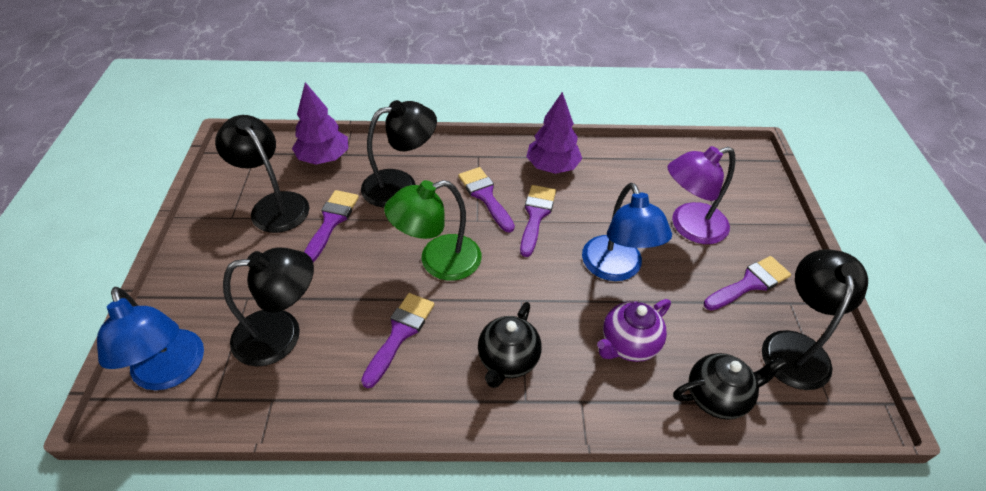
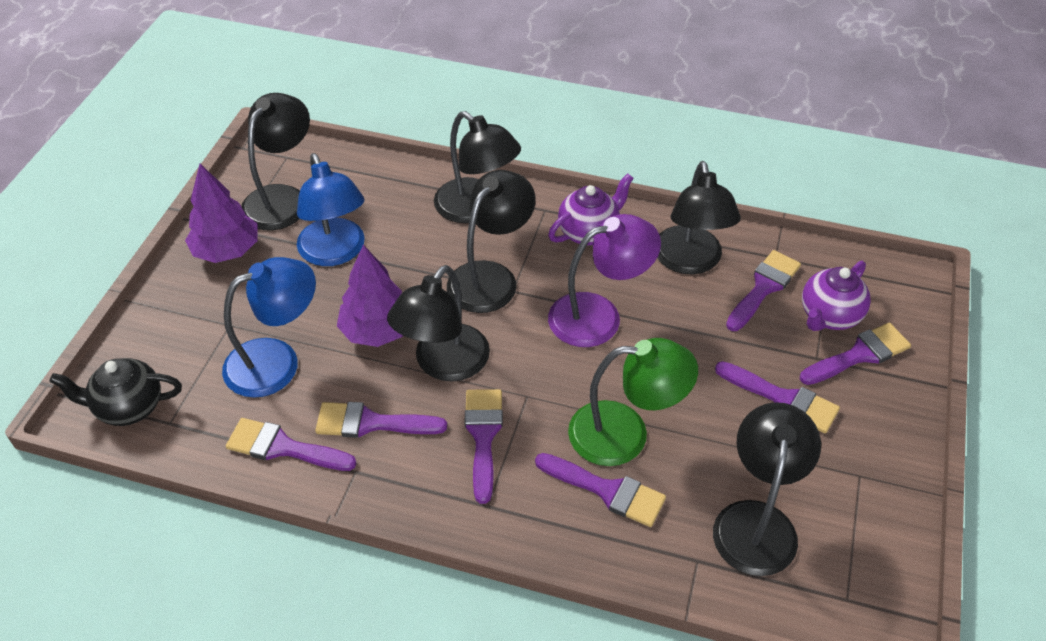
black lamp: 4 -> 6
black teapot: 2 -> 1
purple brush: 5 -> 7
purple teapot: 1 -> 2

